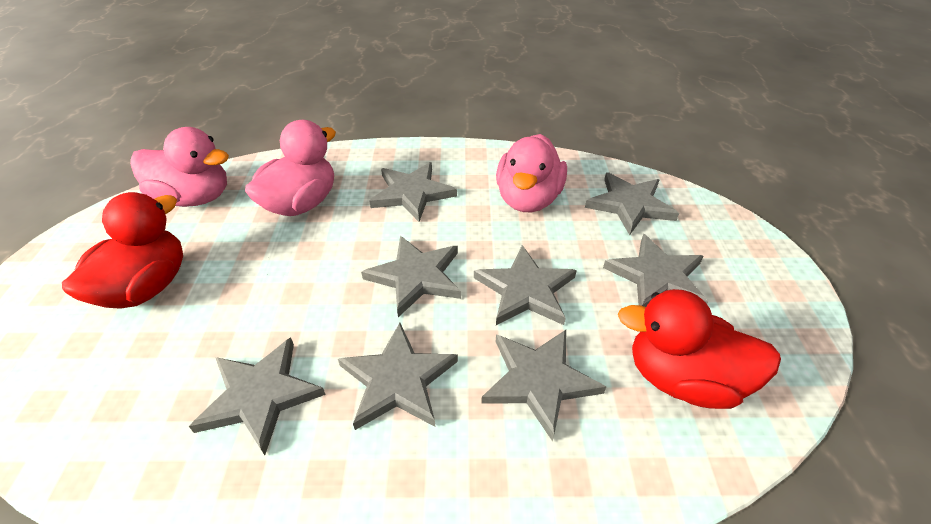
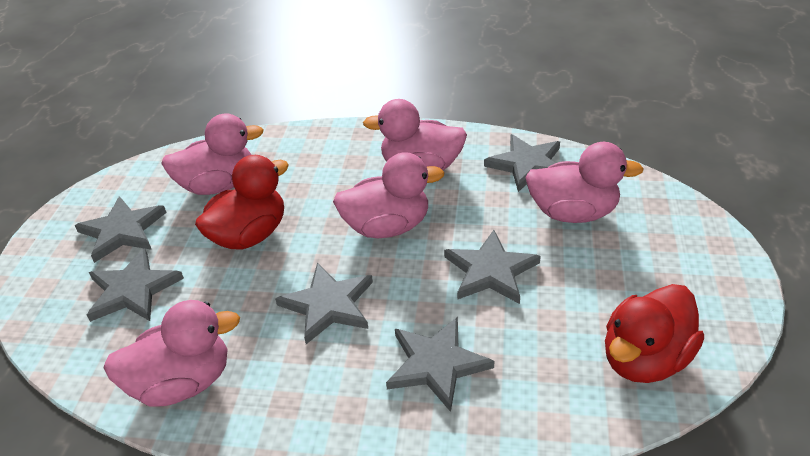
grey star: 8 -> 6
pink duck: 3 -> 5

